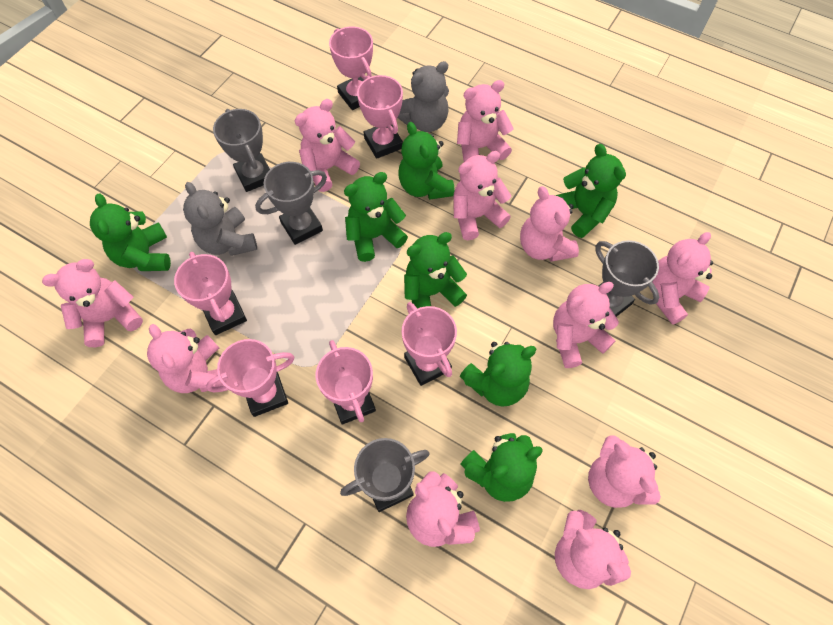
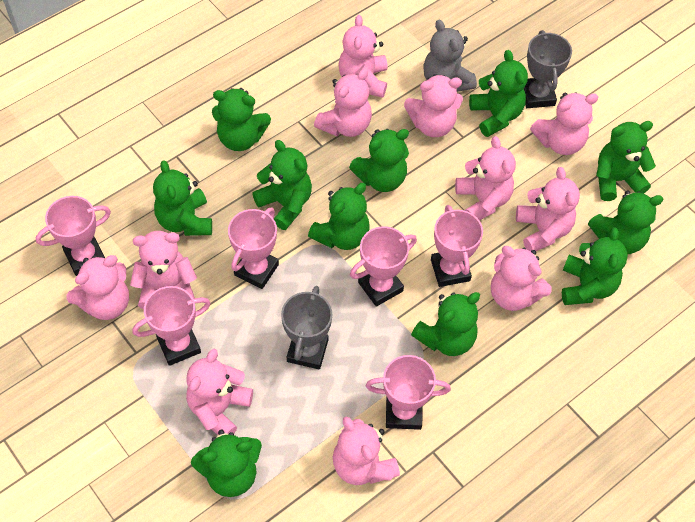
green teddy bear: 7 -> 11
grey teddy bear: 2 -> 1
grey trophy: 4 -> 2

